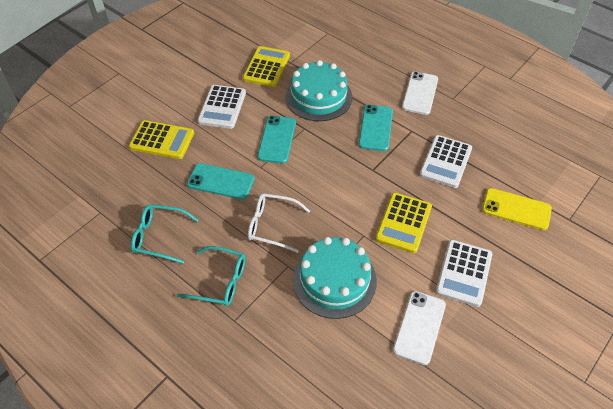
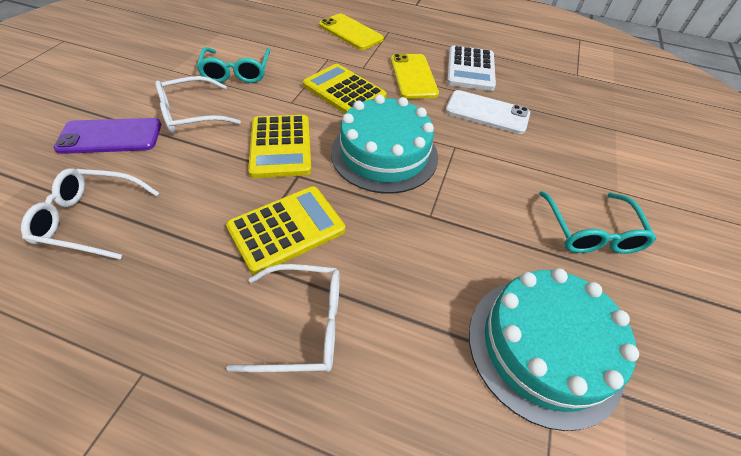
purple phone: 0 -> 1
turquoise phone: 3 -> 0
white calculator: 3 -> 1
white glasses: 1 -> 3
white phone: 2 -> 1
yellow phone: 1 -> 2

